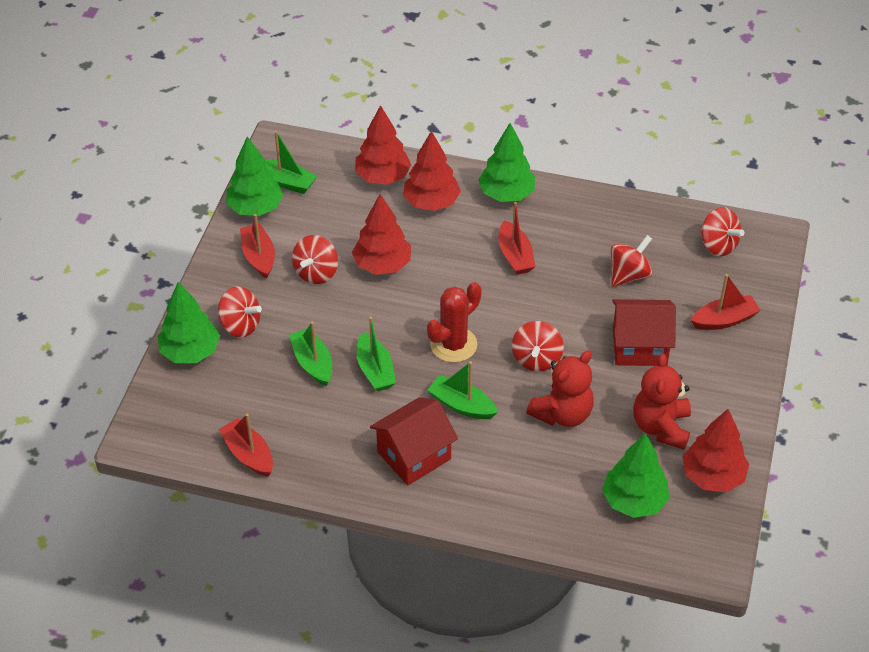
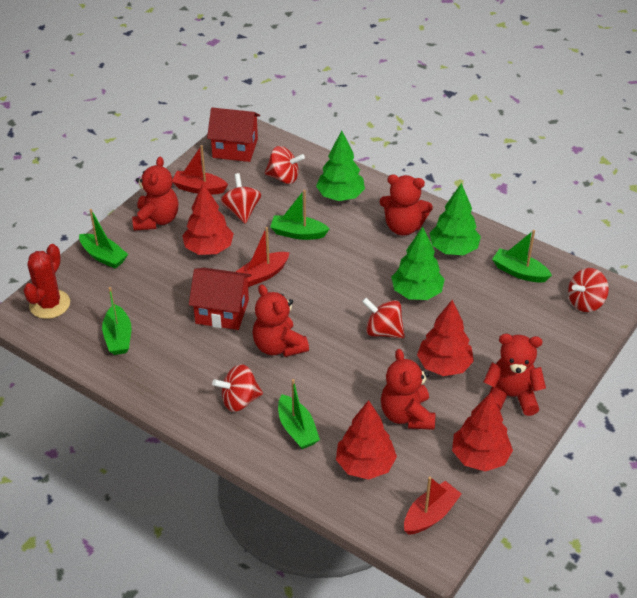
green boat: 4 -> 5
green tree: 4 -> 3
red boat: 4 -> 3
red teddy bear: 2 -> 5

